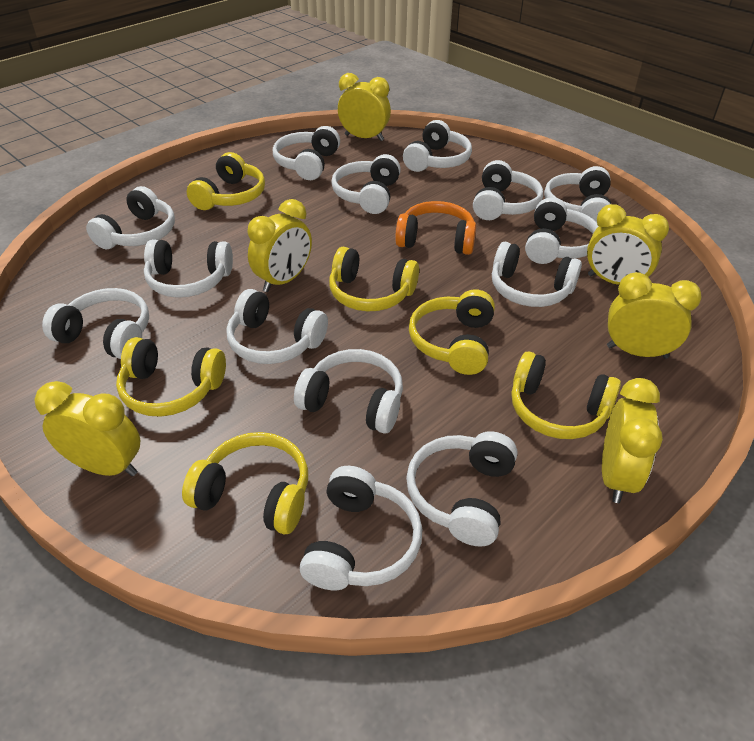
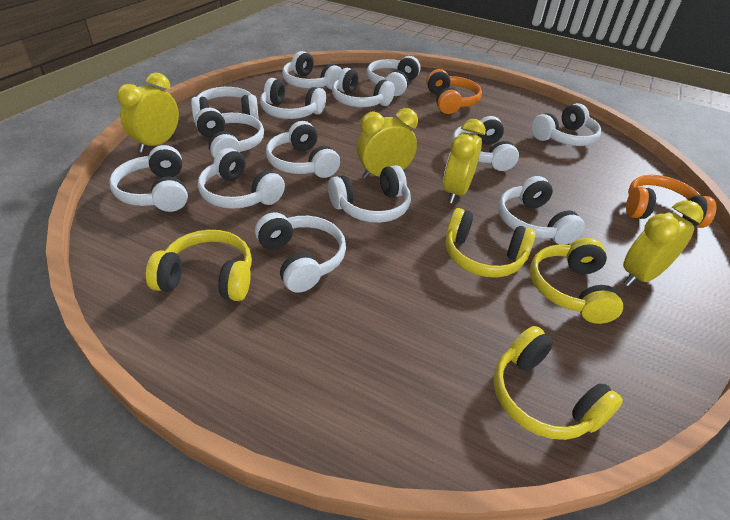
orange headphones: 1 -> 2
yellow clock: 6 -> 4
yellow headphones: 6 -> 4

